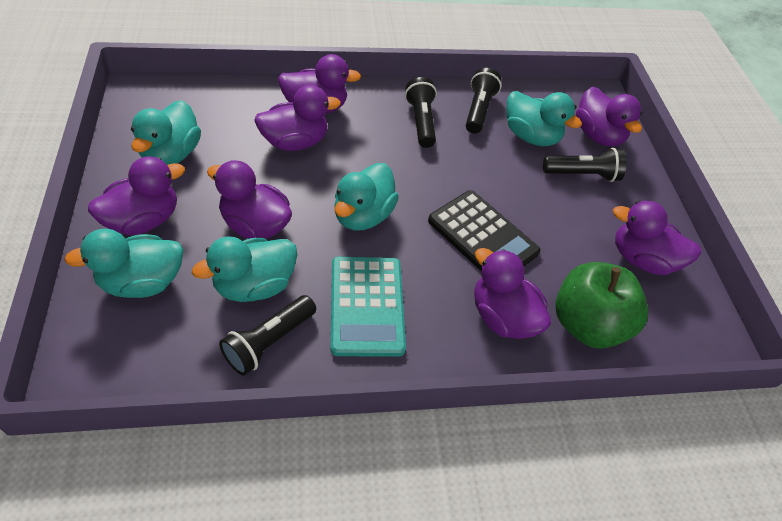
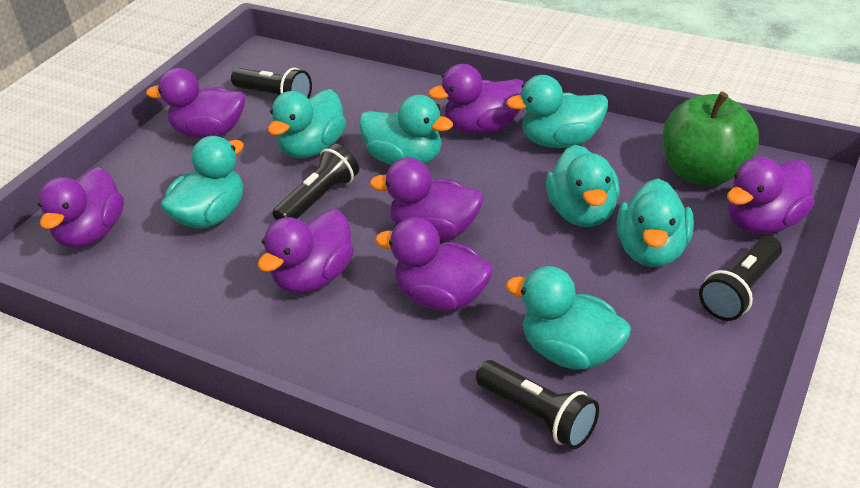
black calculator: 1 -> 0
turquoise calculator: 1 -> 0
turquoise duck: 5 -> 7

